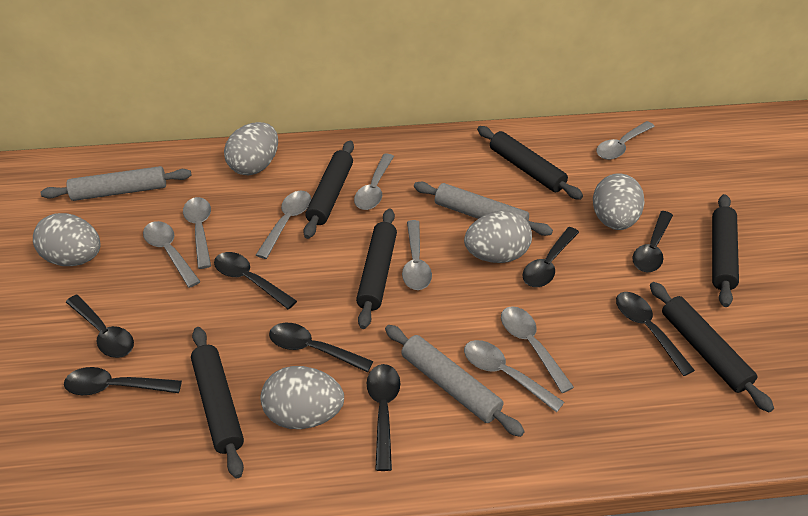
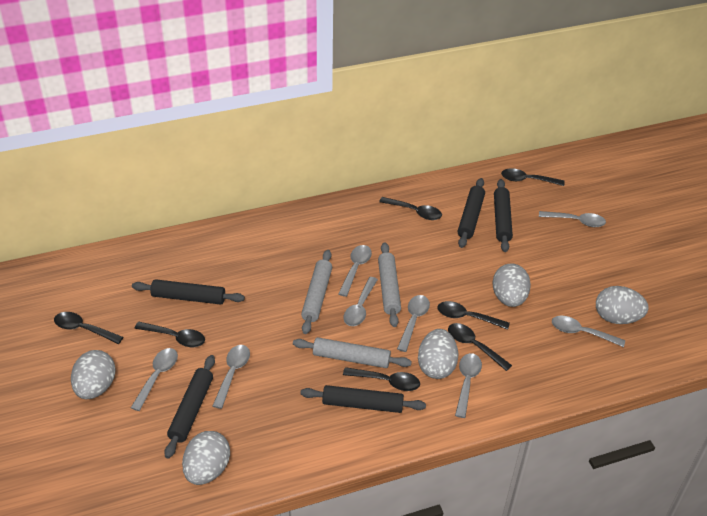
black rolling pin: 6 -> 5
black spoon: 8 -> 7

